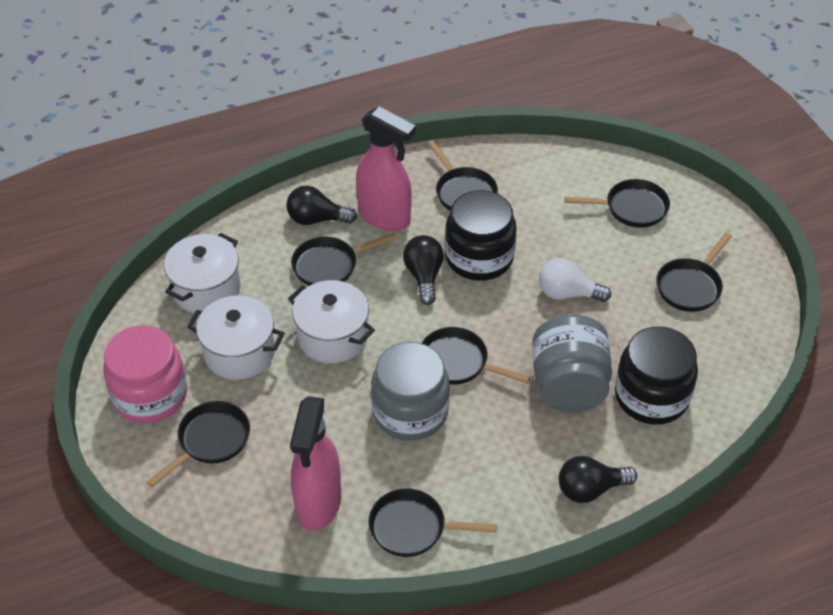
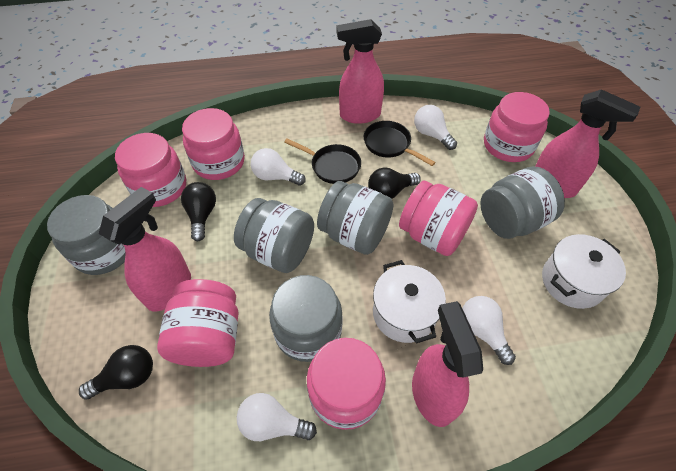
black jar: 2 -> 0
black pan: 7 -> 2
grey jar: 2 -> 5
pink jar: 1 -> 6
pink spray bottle: 2 -> 4
white light bulb: 1 -> 4
white pot: 3 -> 2

